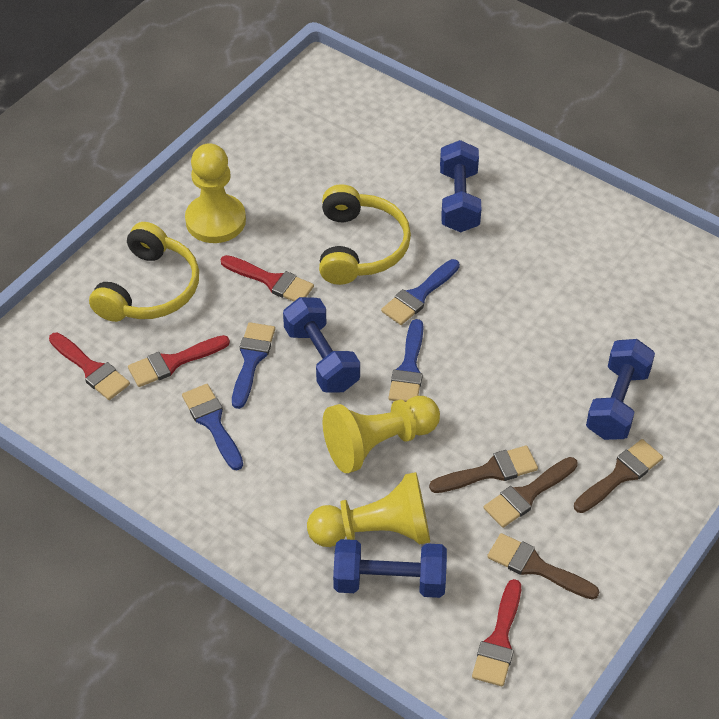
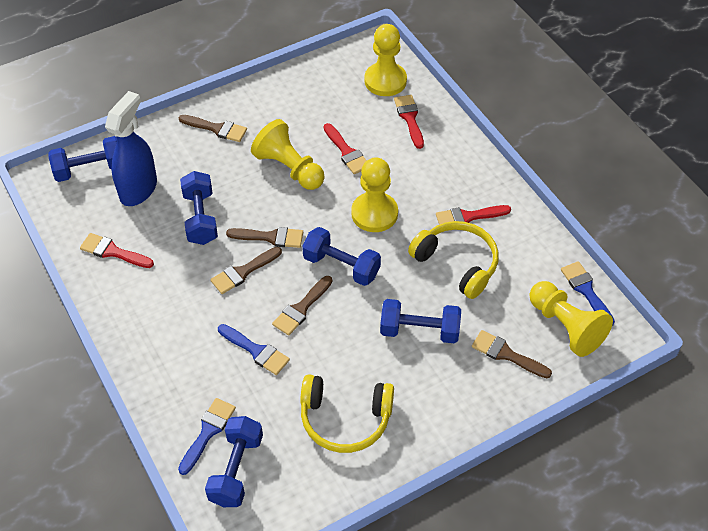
blue brush: 4 -> 3
blue dumbbell: 4 -> 5
blue spray bottle: 0 -> 1
brown brush: 4 -> 5
yellow pawn: 3 -> 4

